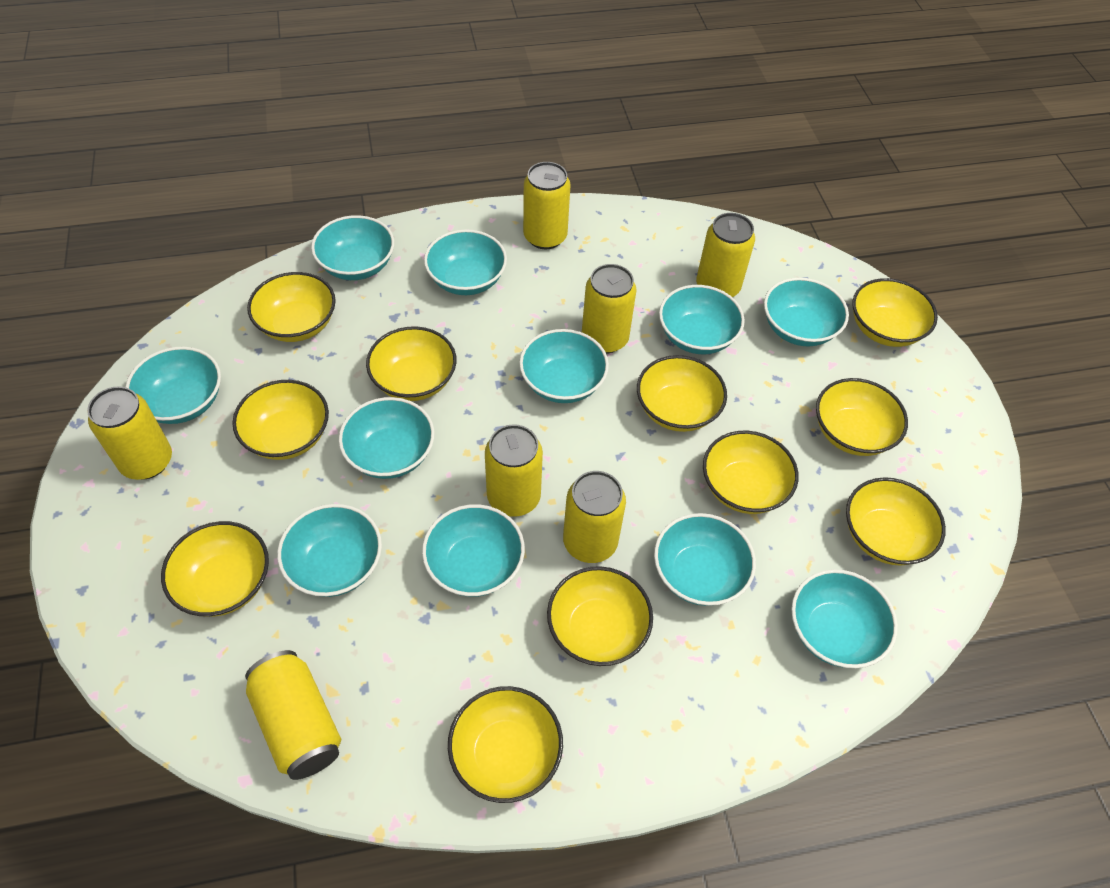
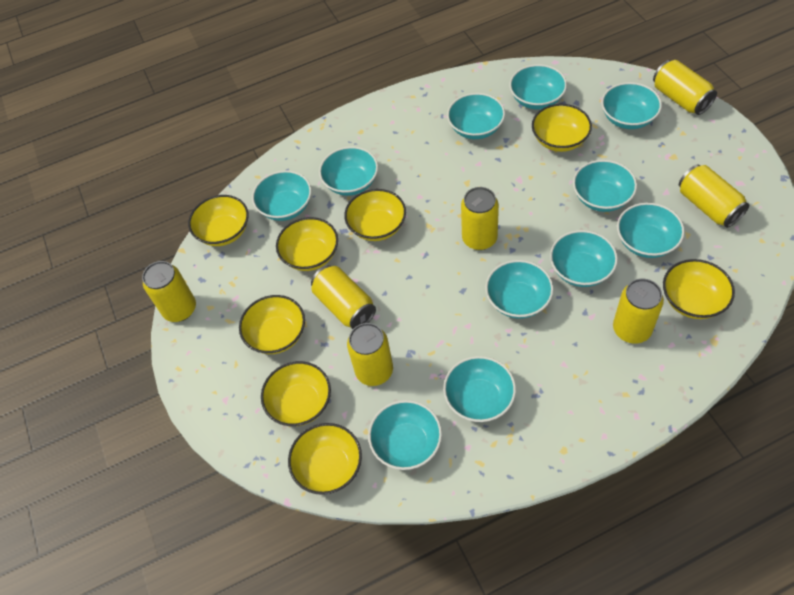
yellow bowl: 11 -> 8

